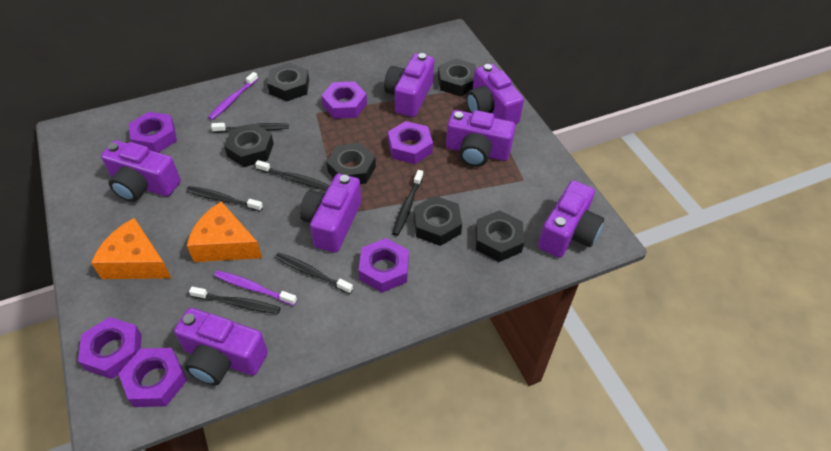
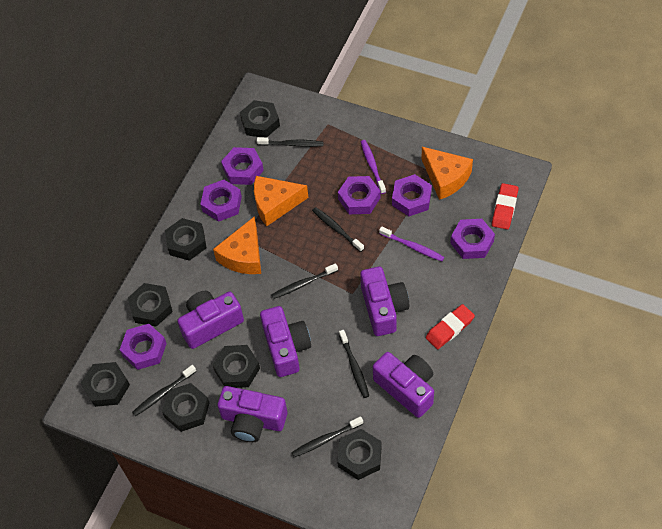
black nut: 6 -> 7
orange cheese: 2 -> 3
purple camera: 7 -> 5
red eraser: 0 -> 2

